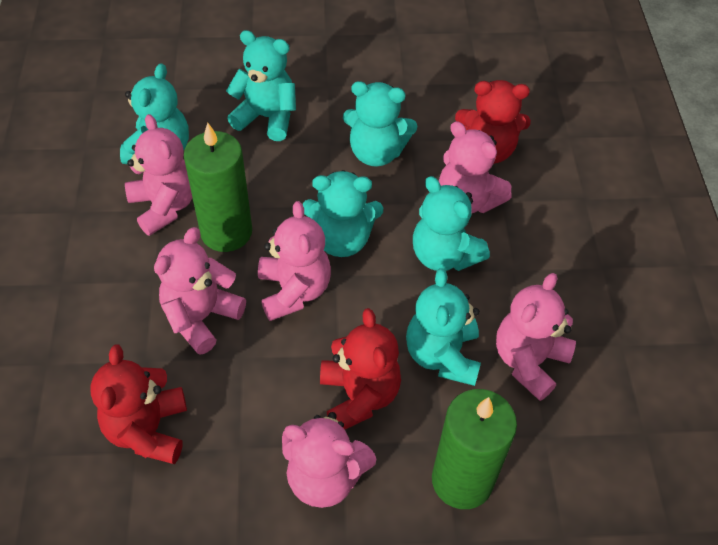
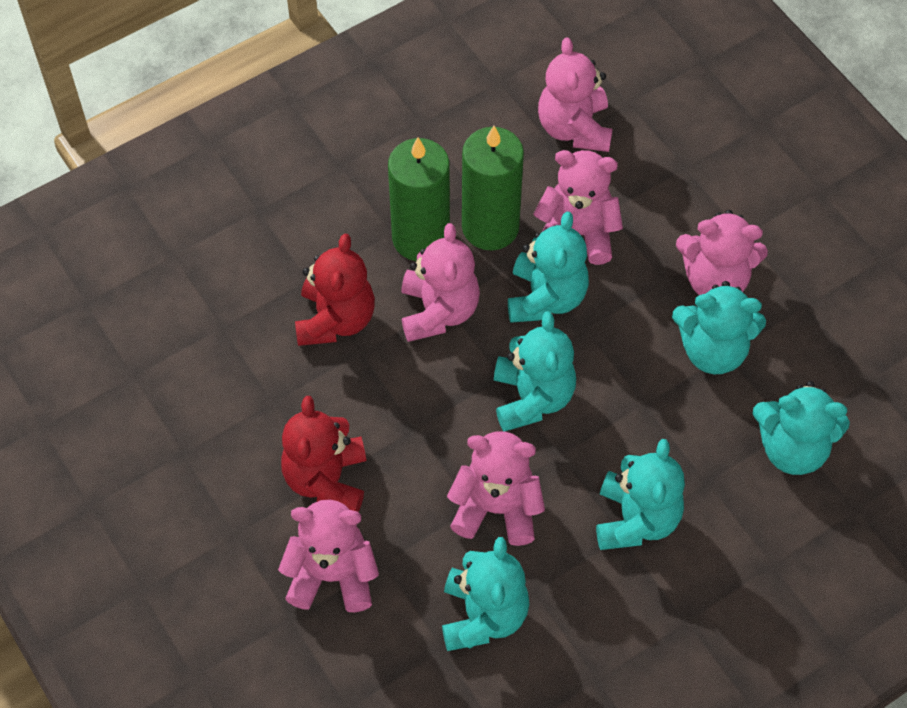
red teddy bear: 3 -> 2

